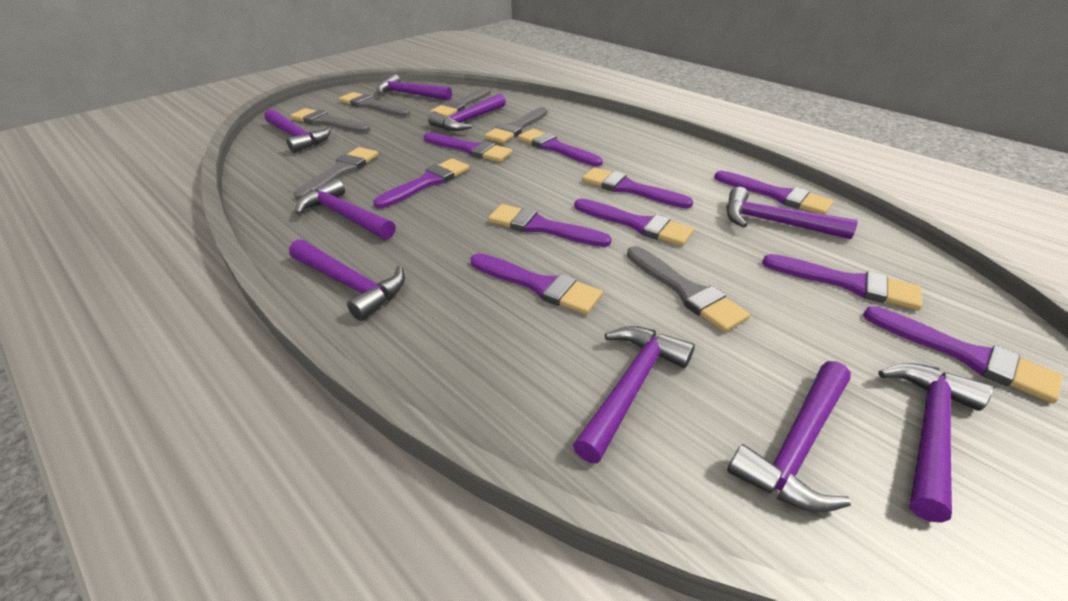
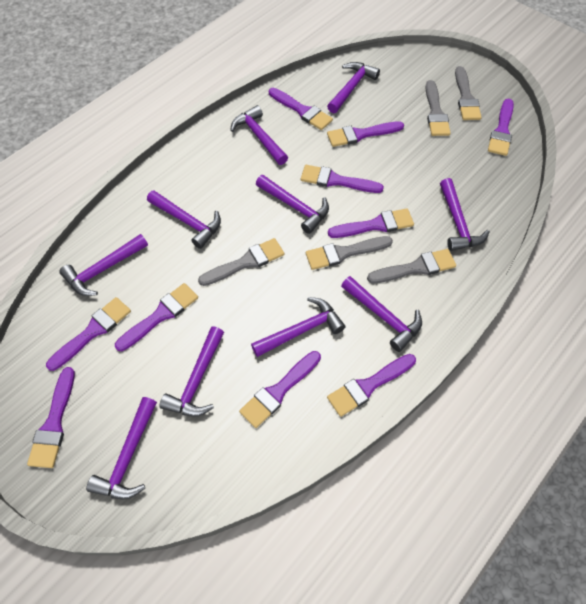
grey brush: 6 -> 5
purple hammer: 9 -> 10

